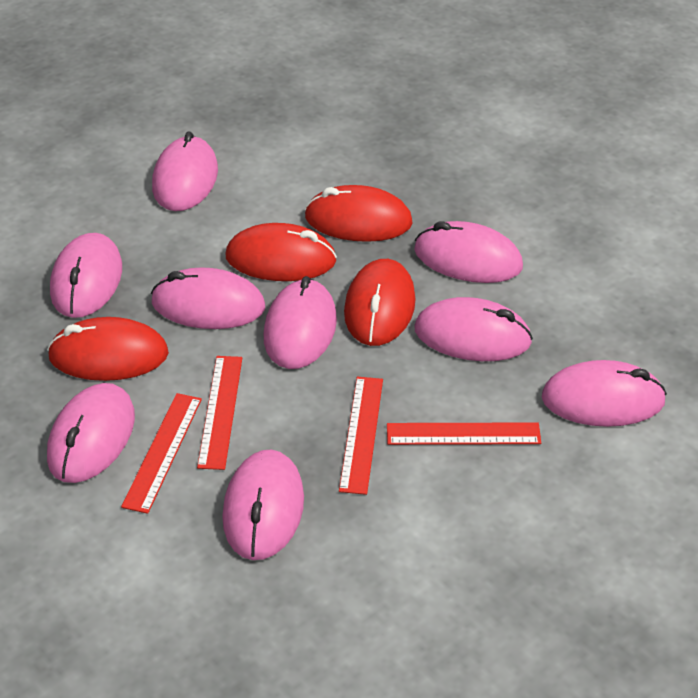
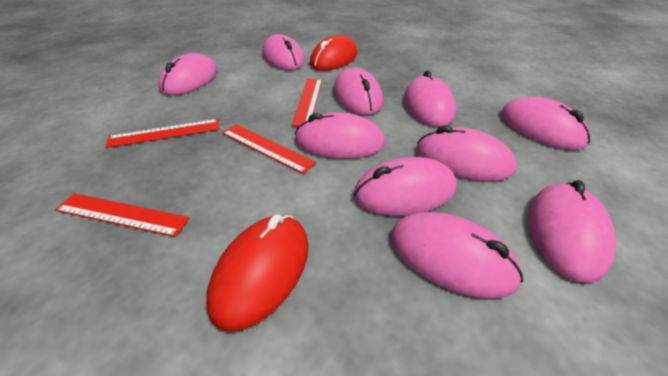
pink mouse: 9 -> 10
red mouse: 4 -> 2

